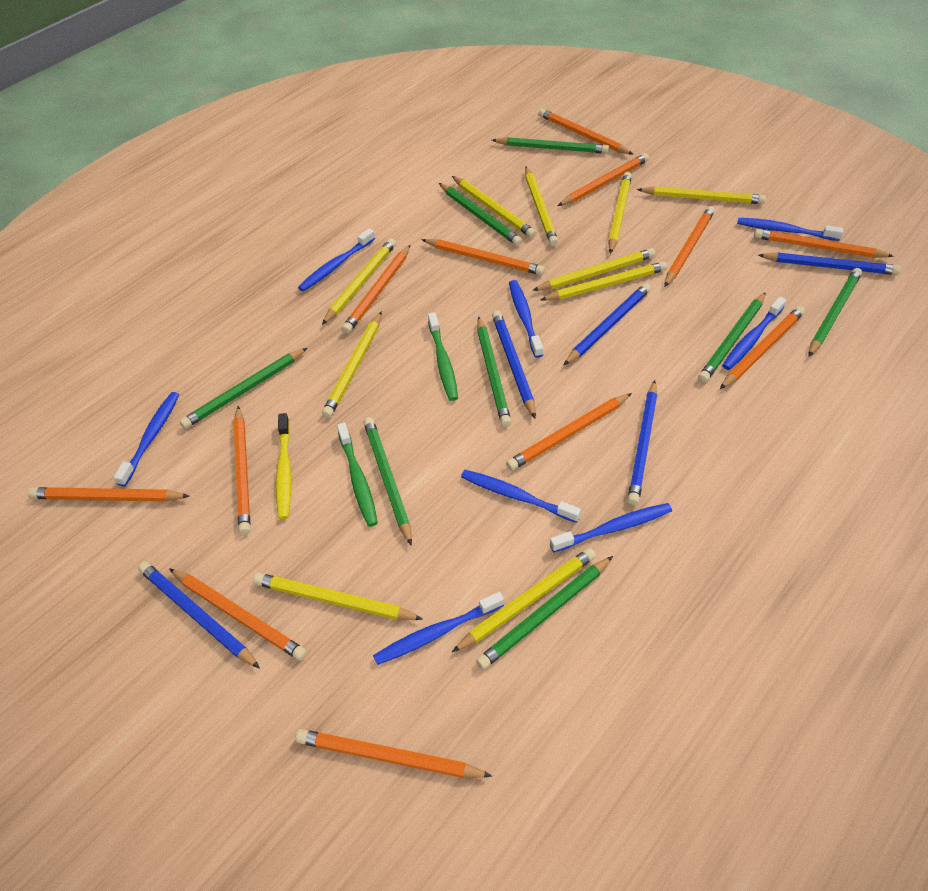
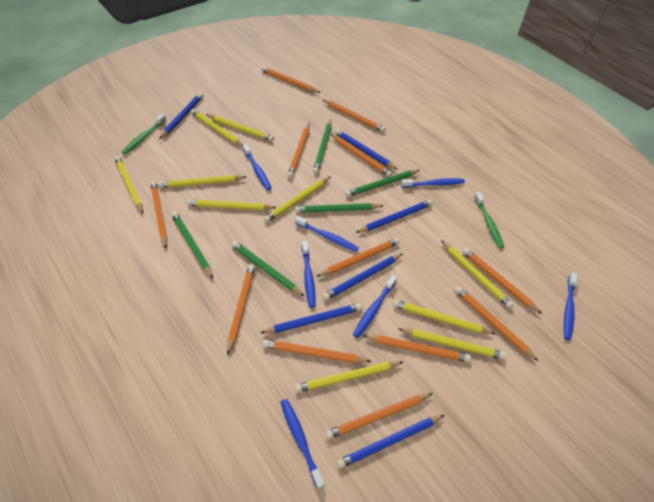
blue pencil: 5 -> 6
blue toothbrush: 8 -> 7
green pencil: 8 -> 5
yellow toothbrush: 1 -> 0

